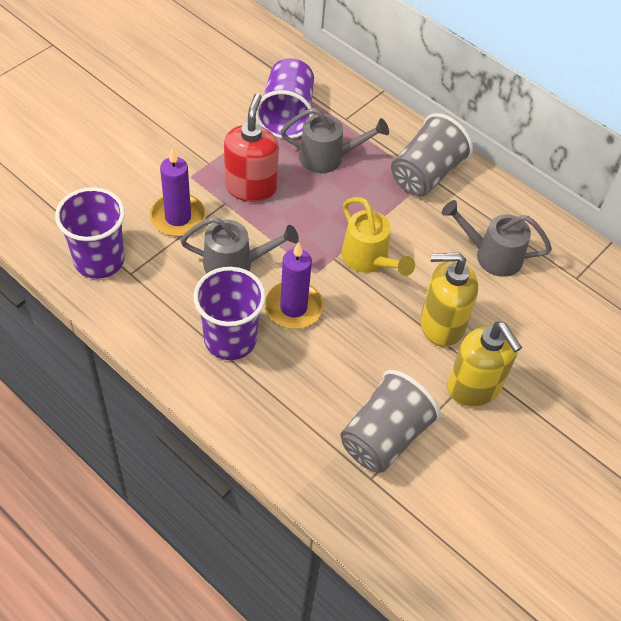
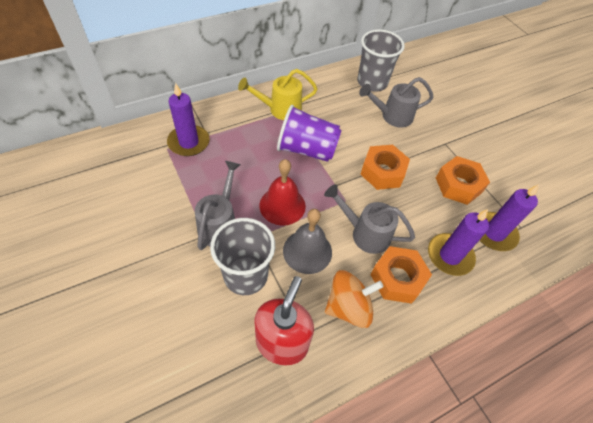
grey bell: 0 -> 1
orange nut: 0 -> 3
orange spinning top: 0 -> 1
purple candle: 2 -> 3
purple cup: 3 -> 1
red bell: 0 -> 1
yellow soap dispenser: 2 -> 0

